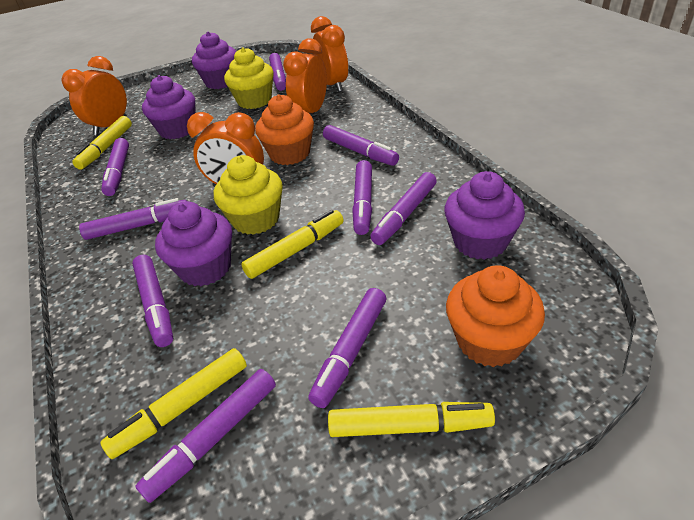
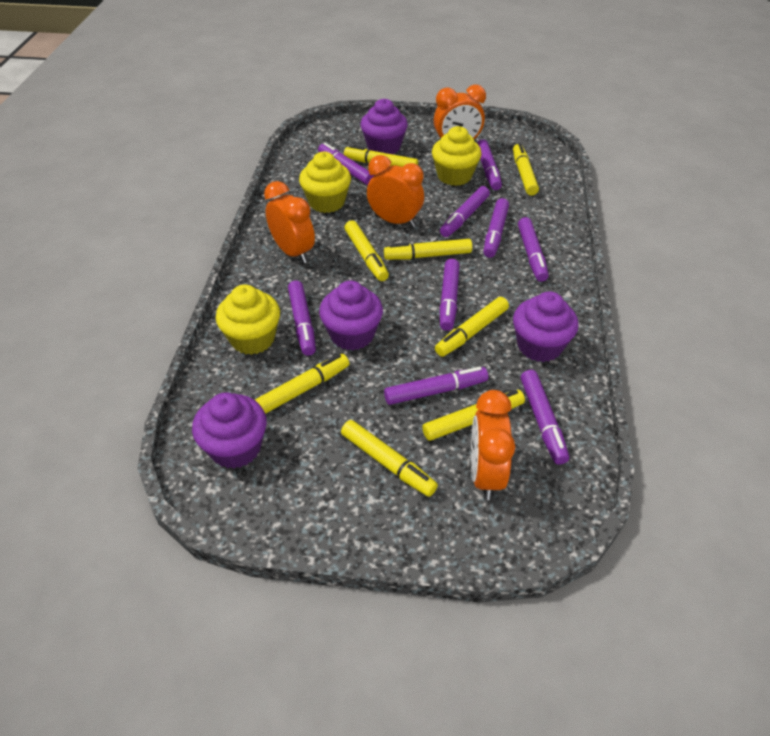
orange cupcake: 2 -> 0
yellow cupcake: 2 -> 3
yellow marker: 4 -> 8

